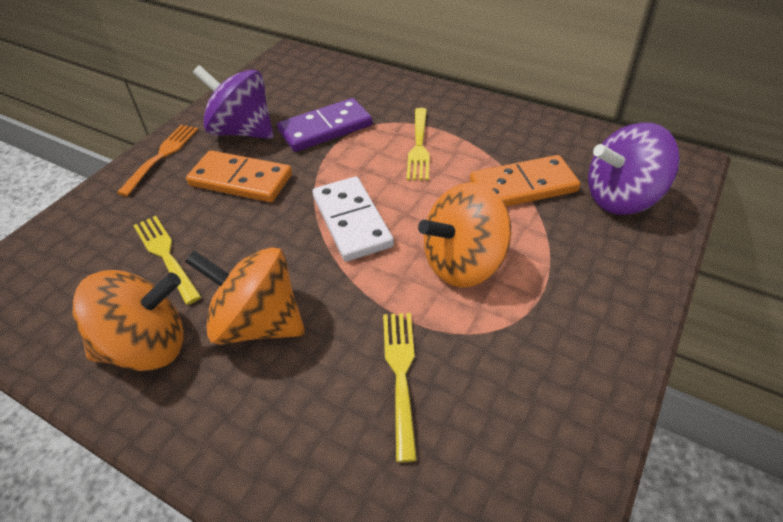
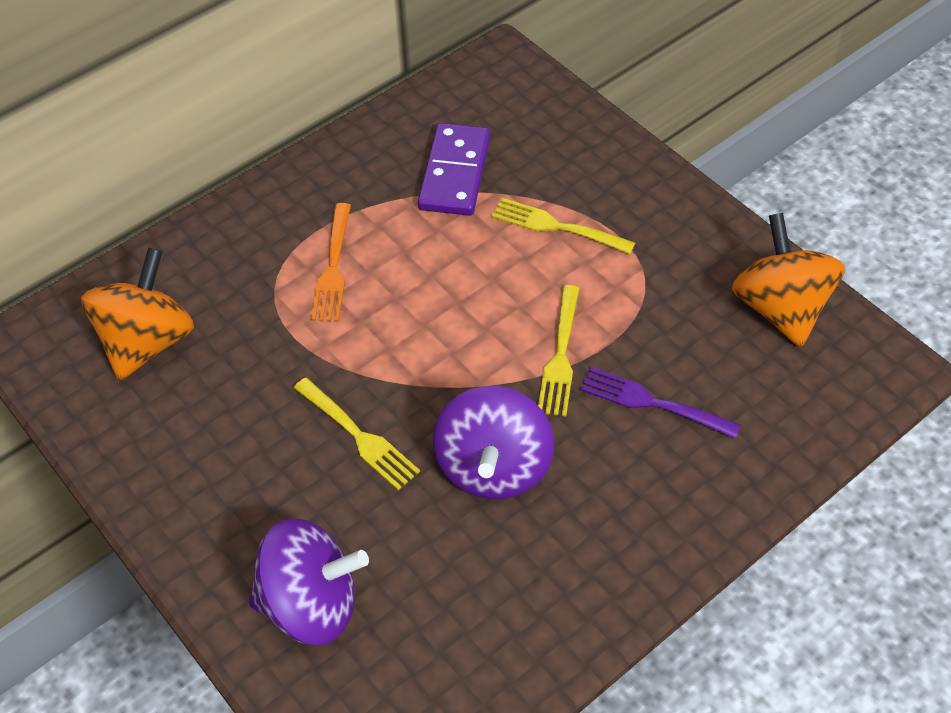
orange domino: 2 -> 0
orange spinning top: 3 -> 2
purple fork: 0 -> 1
white domino: 1 -> 0

